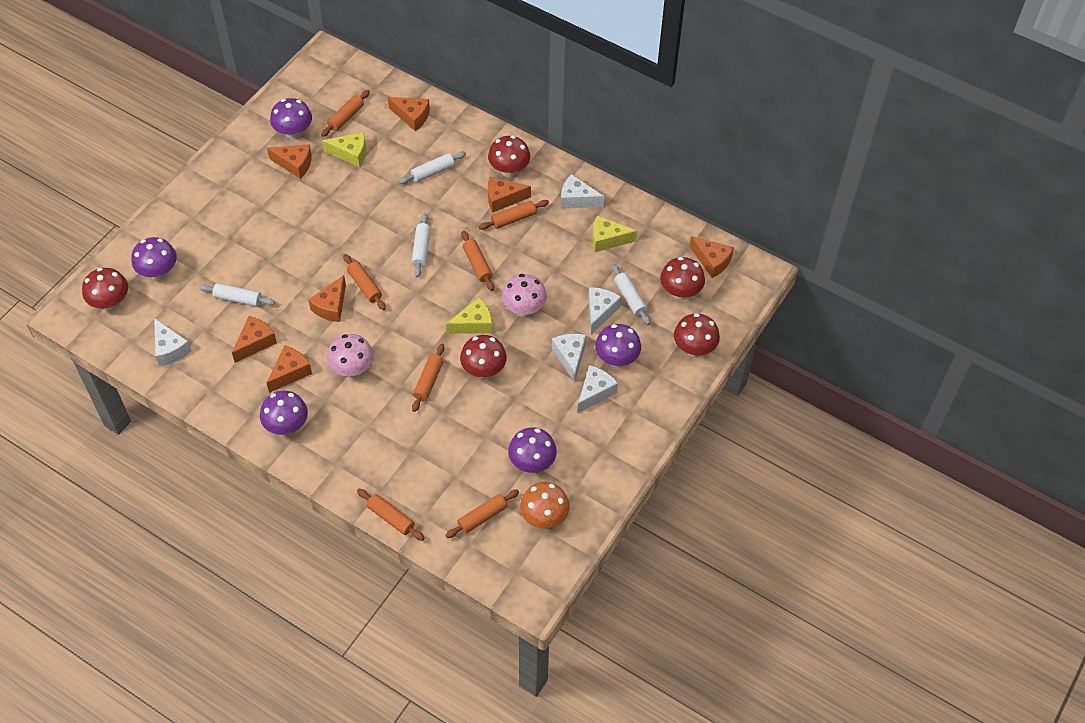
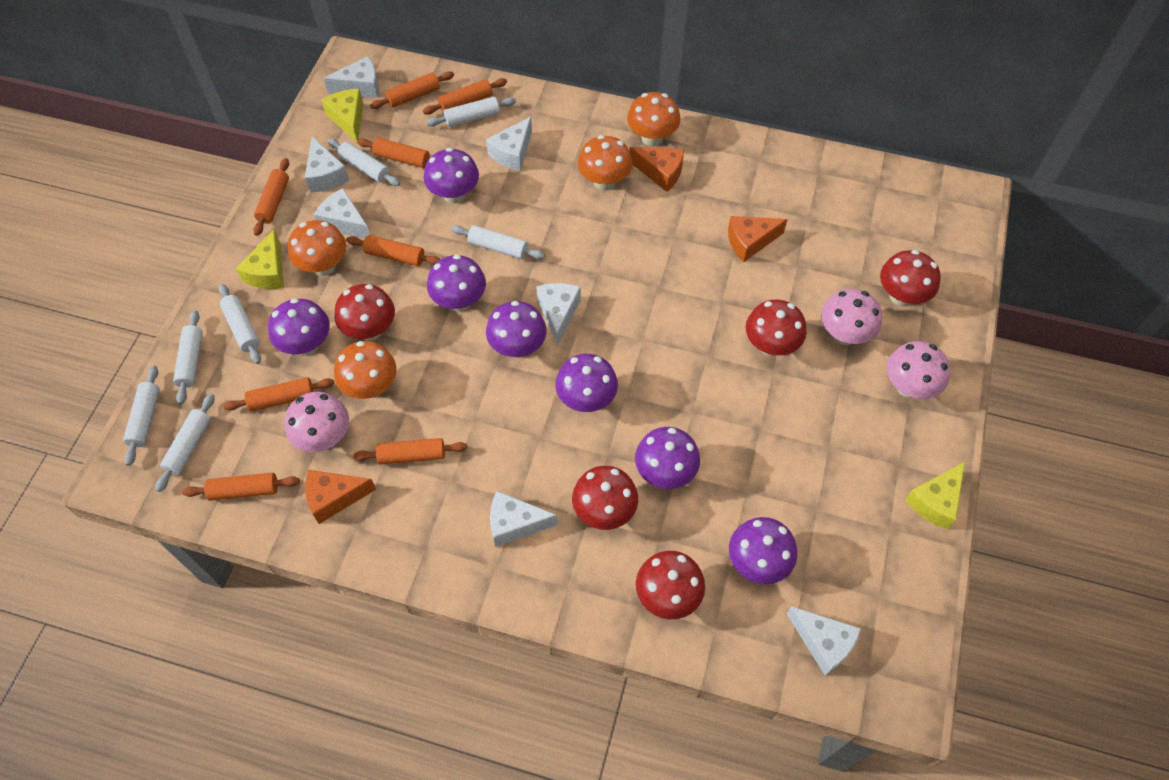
orange cheese: 7 -> 3
orange mushroom: 1 -> 4
orange rolling pin: 7 -> 8
pink mushroom: 2 -> 3
purple mushroom: 5 -> 7
white cheese: 5 -> 7
white rolling pin: 4 -> 7

